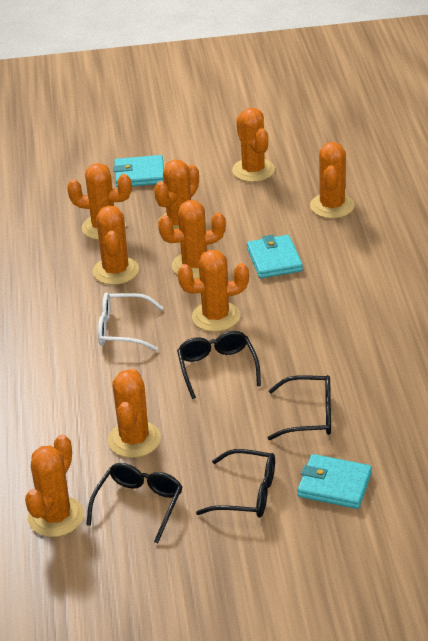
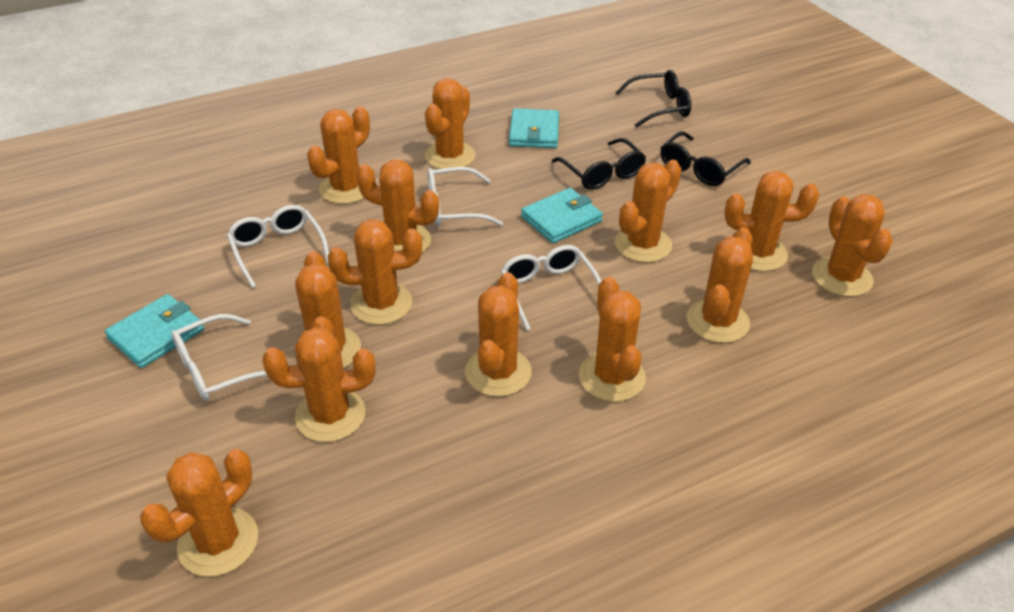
black glasses: 4 -> 3
orange cactus: 9 -> 13
white glasses: 1 -> 4

